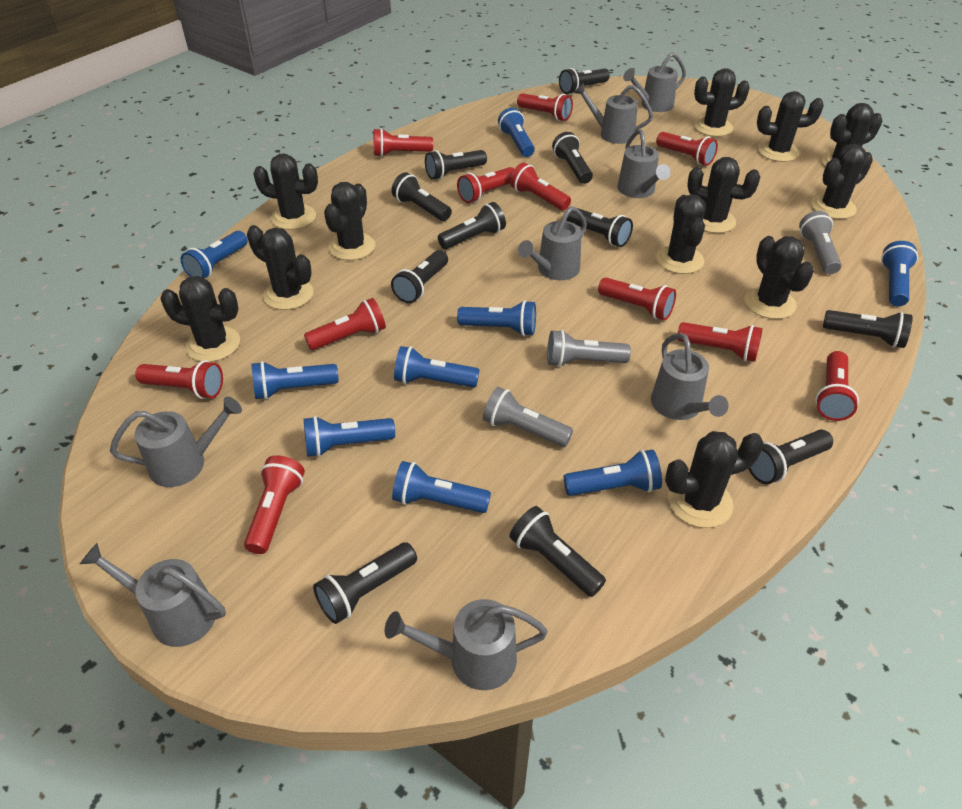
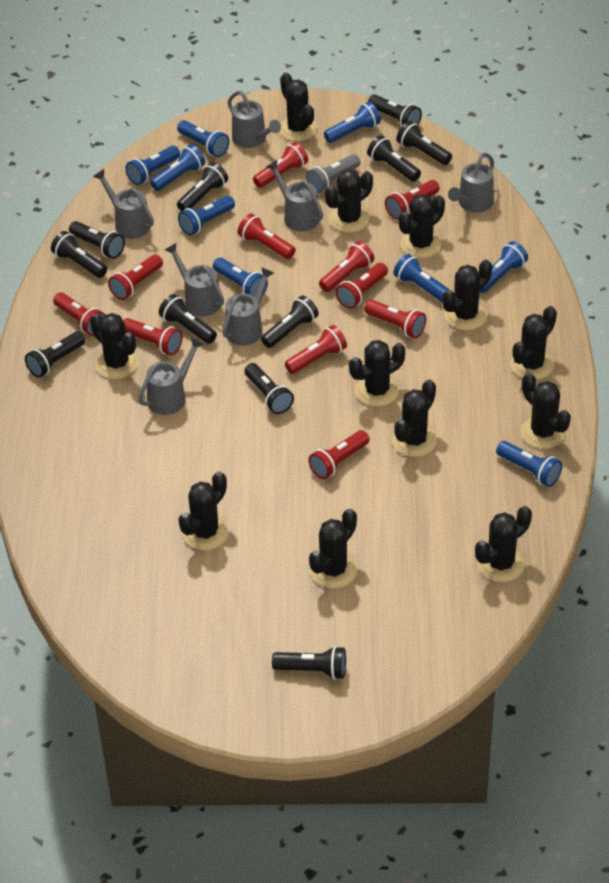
grey flashlight: 3 -> 1
grey watering can: 8 -> 7

